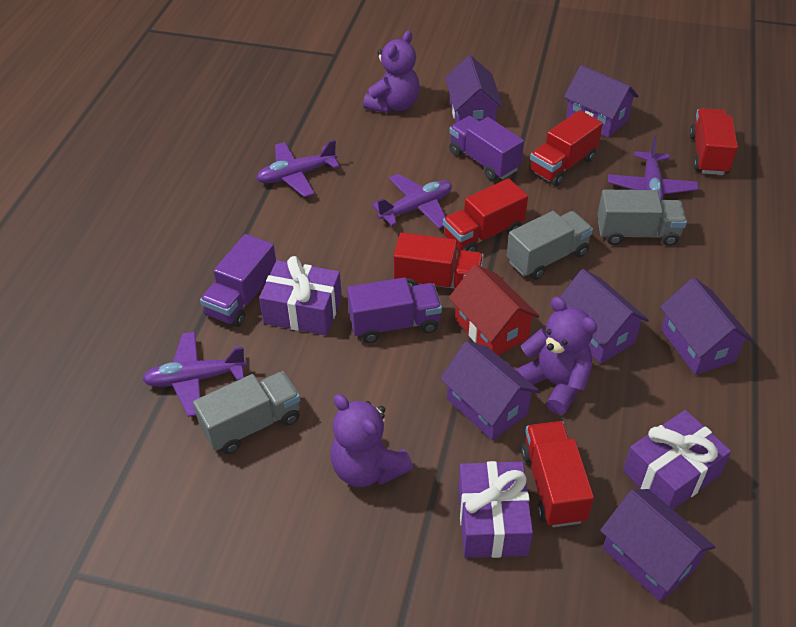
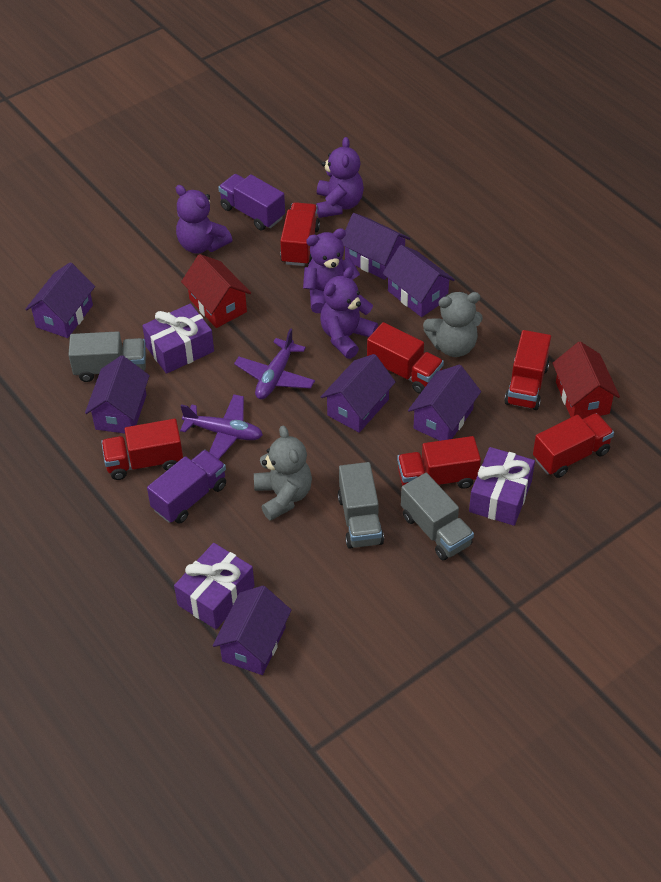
grey teddy bear: 0 -> 2
purple house: 6 -> 7
purple plane: 4 -> 2
purple teddy bear: 3 -> 4
purple truck: 3 -> 2
red house: 1 -> 2
red truck: 5 -> 6

